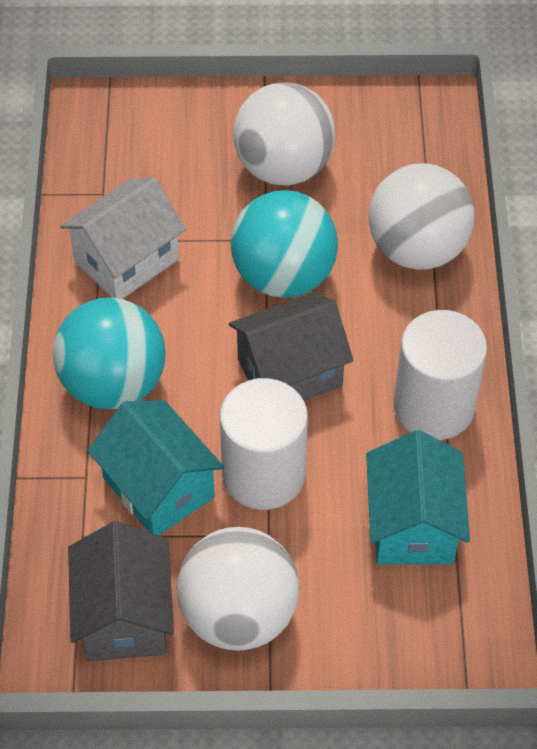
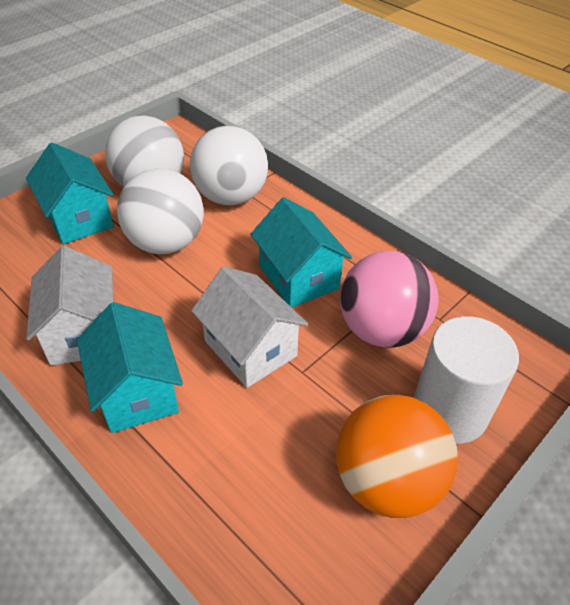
grey house: 2 -> 0
orange ball: 0 -> 1
pink ball: 0 -> 1
turquoise ball: 2 -> 0
turquoise house: 2 -> 3
white cylinder: 2 -> 1
white house: 1 -> 2

